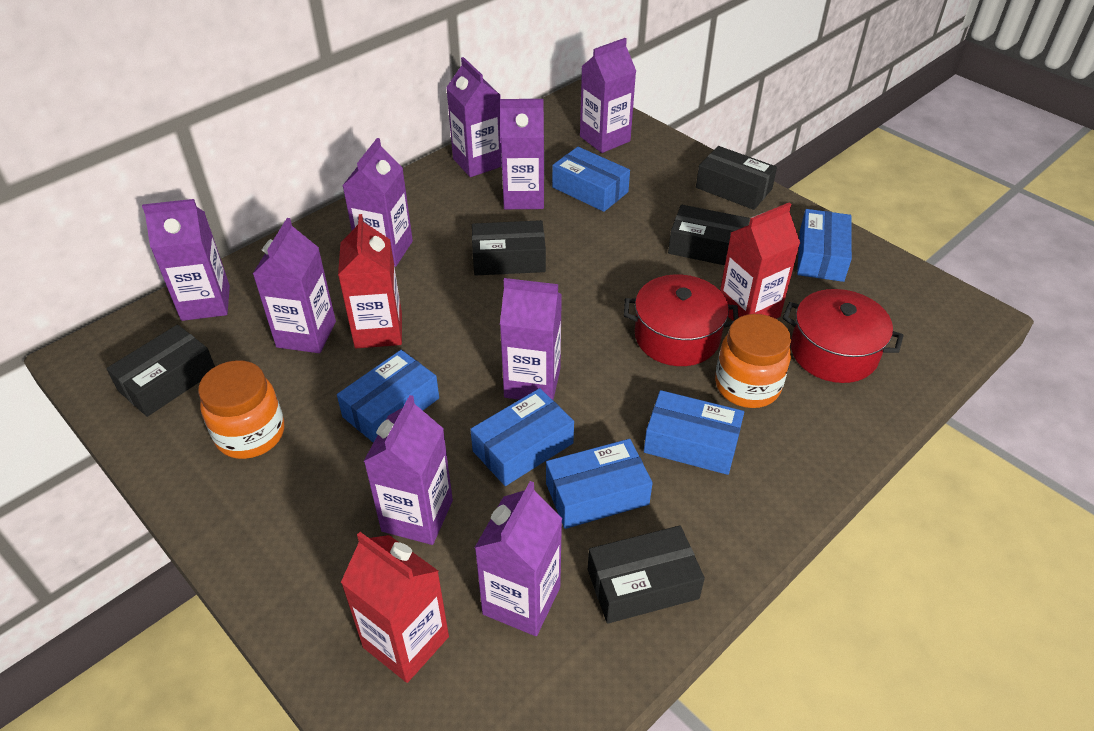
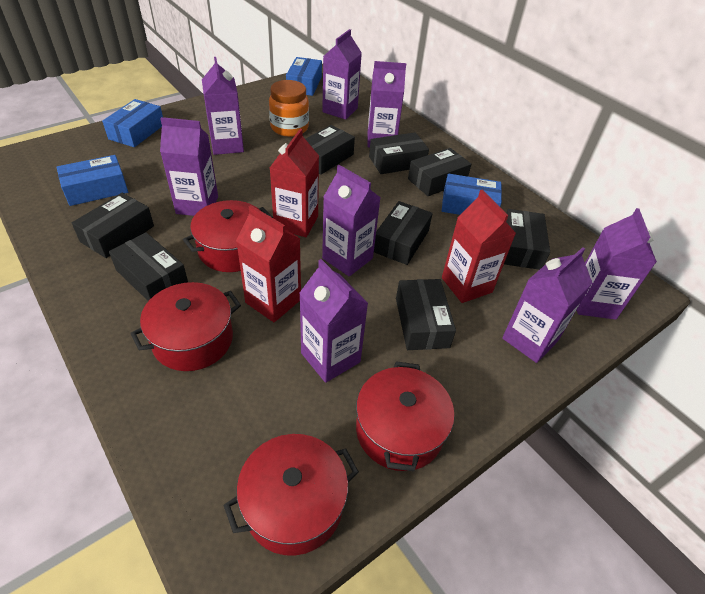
black box: 5 -> 8
blue box: 6 -> 4
orange jar: 2 -> 1
purple carton: 9 -> 8
red pot: 2 -> 4

